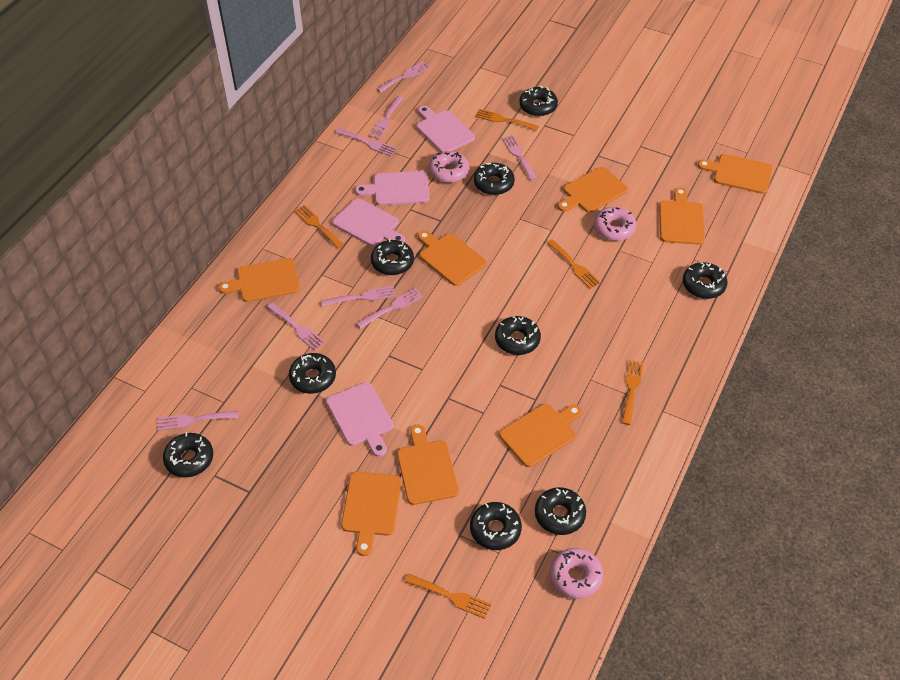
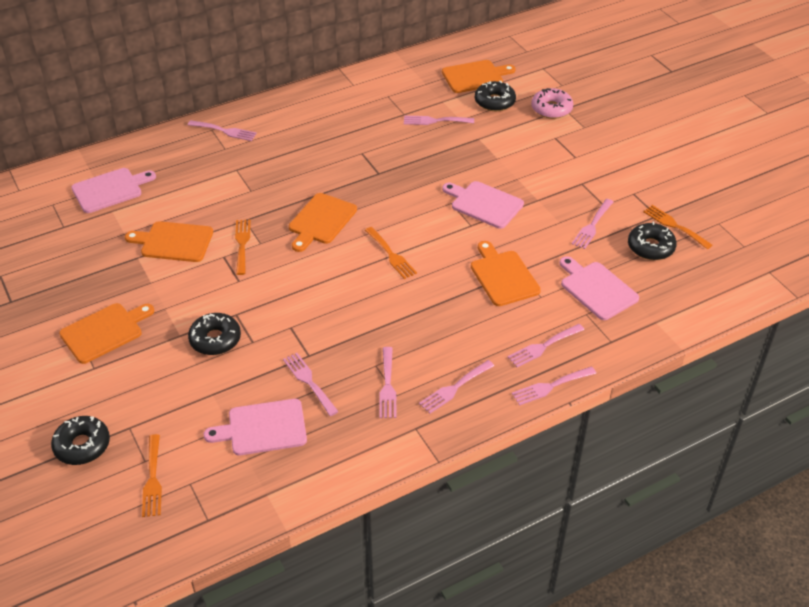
black donut: 9 -> 4
orange cutting board: 8 -> 5
orange fork: 5 -> 4
pink donut: 3 -> 1

